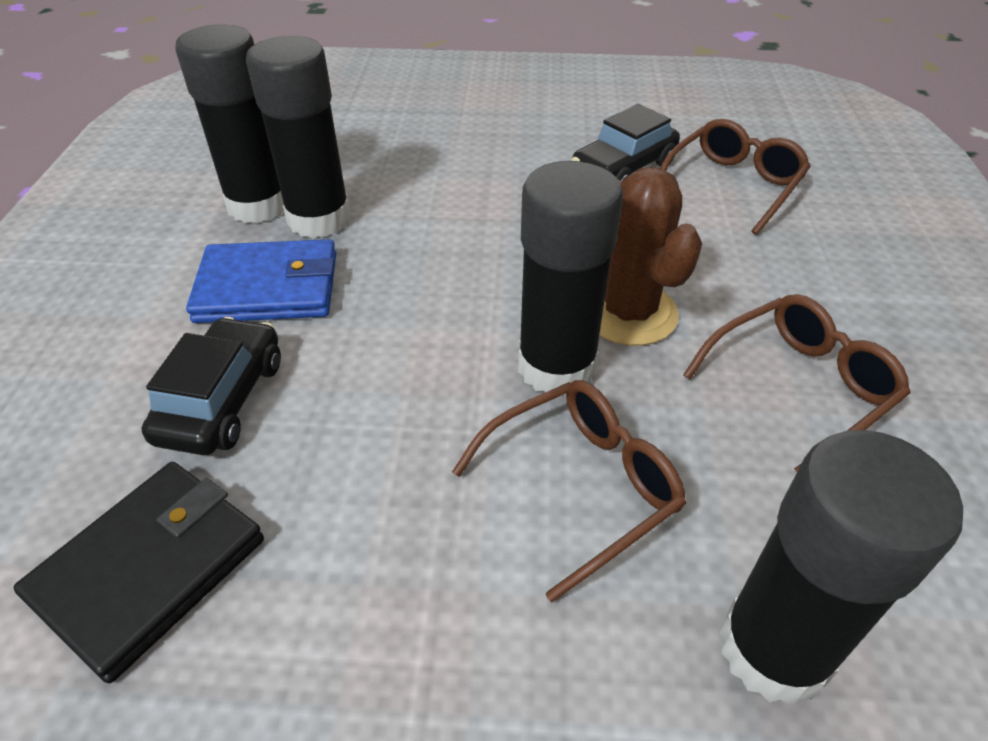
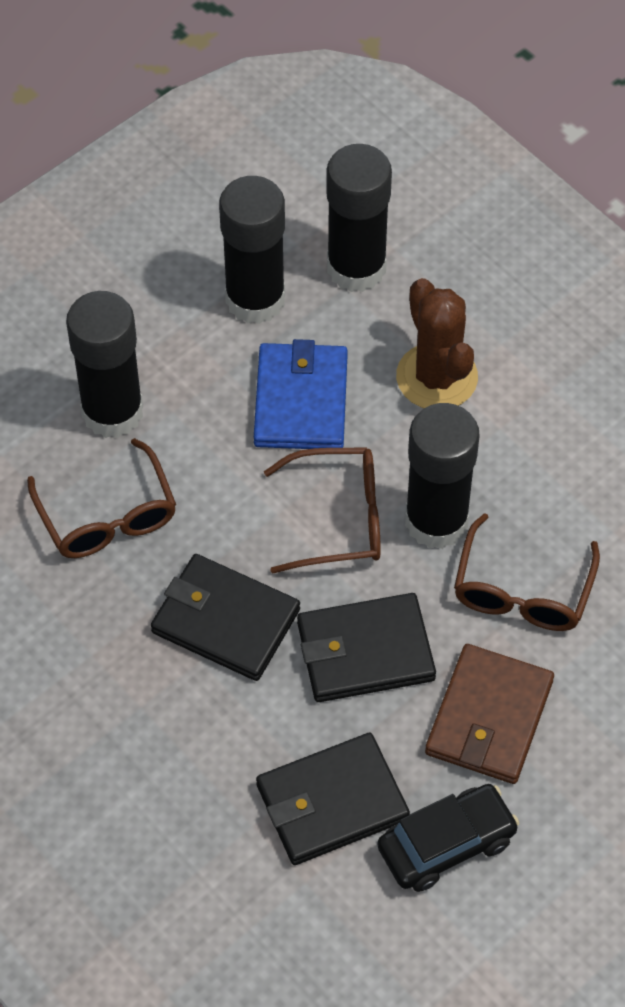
black car: 2 -> 1
black wallet: 1 -> 3
brown wallet: 0 -> 1

